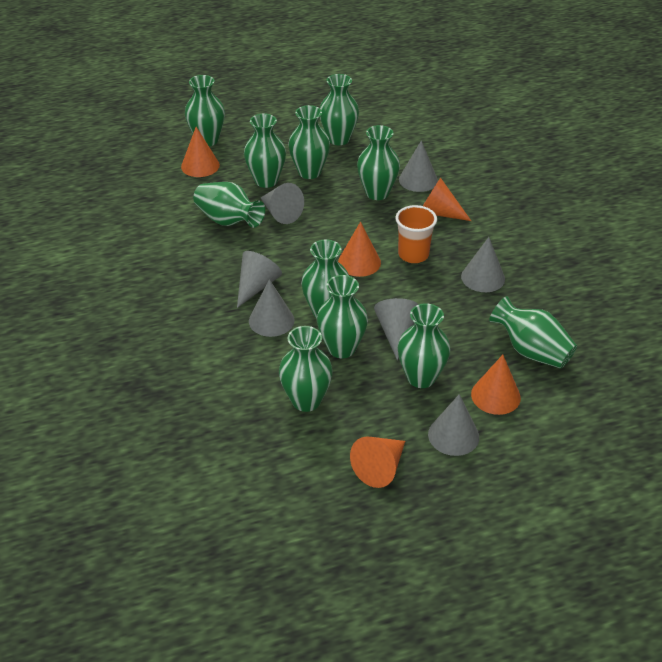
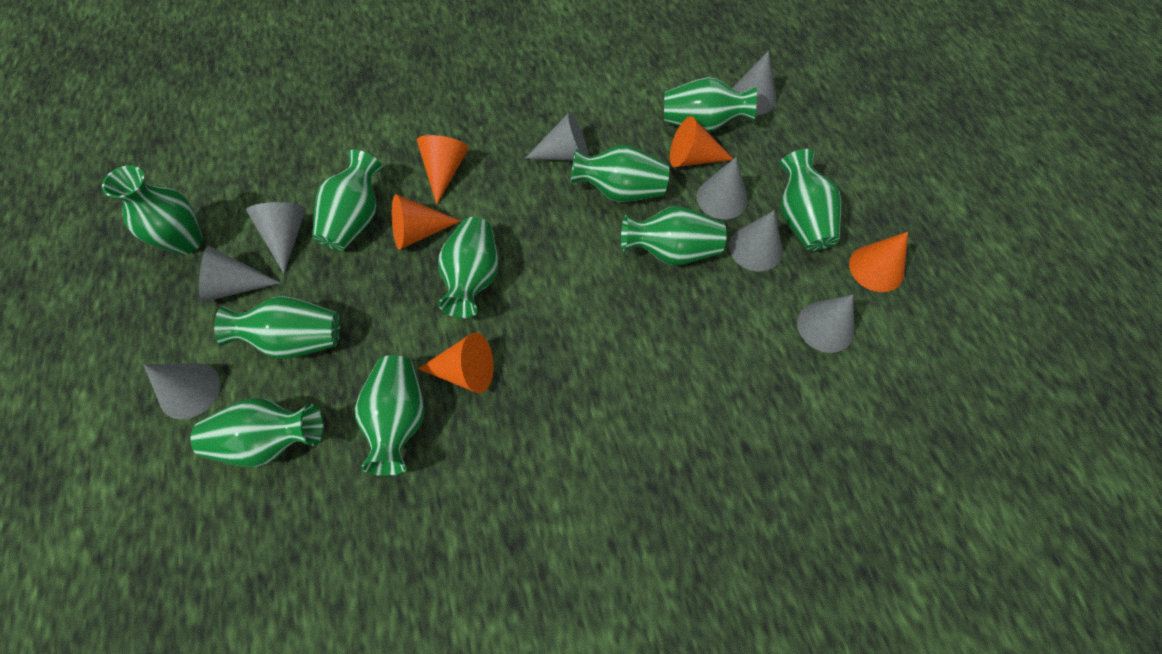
green vase: 11 -> 10
grey cone: 7 -> 8
orange cup: 1 -> 0

